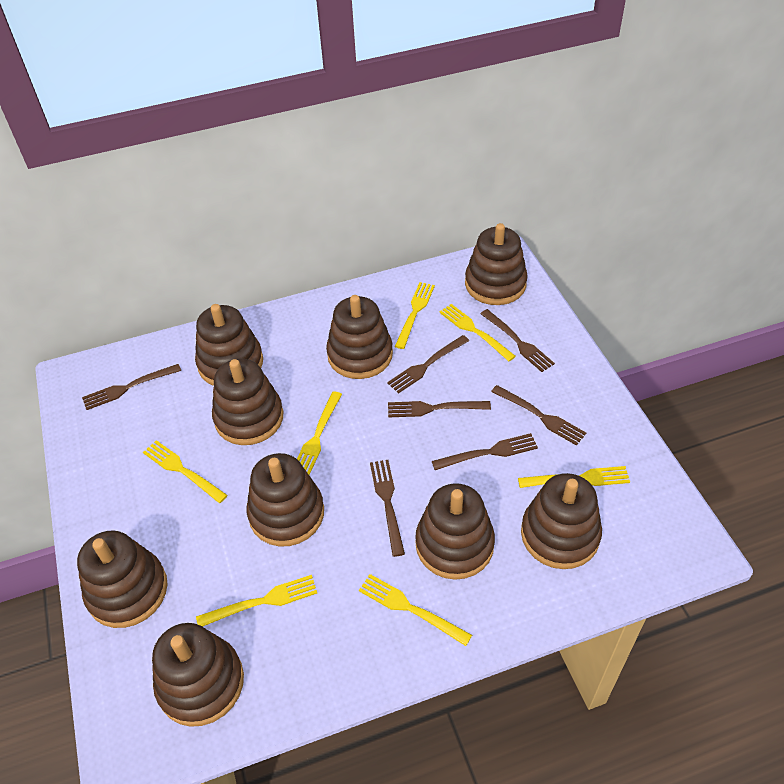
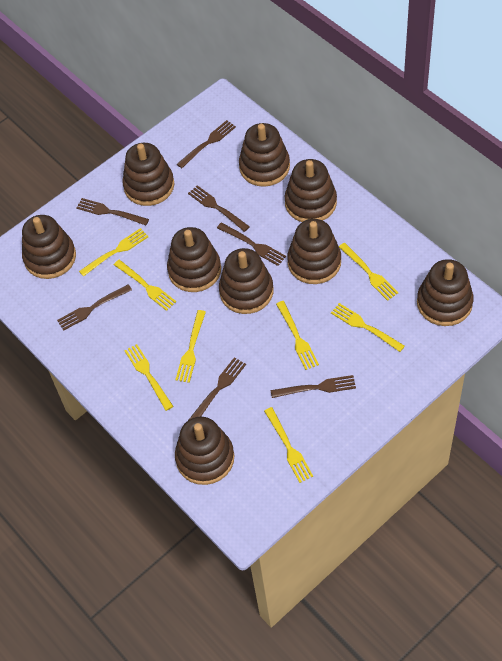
yellow fork: 7 -> 8

